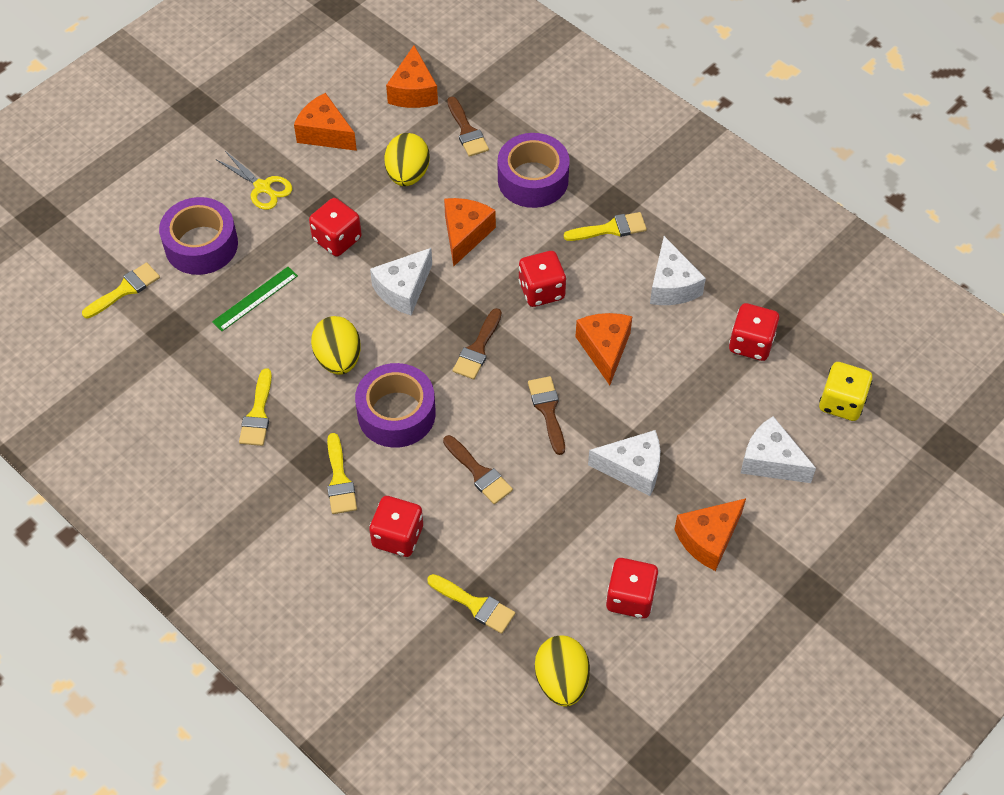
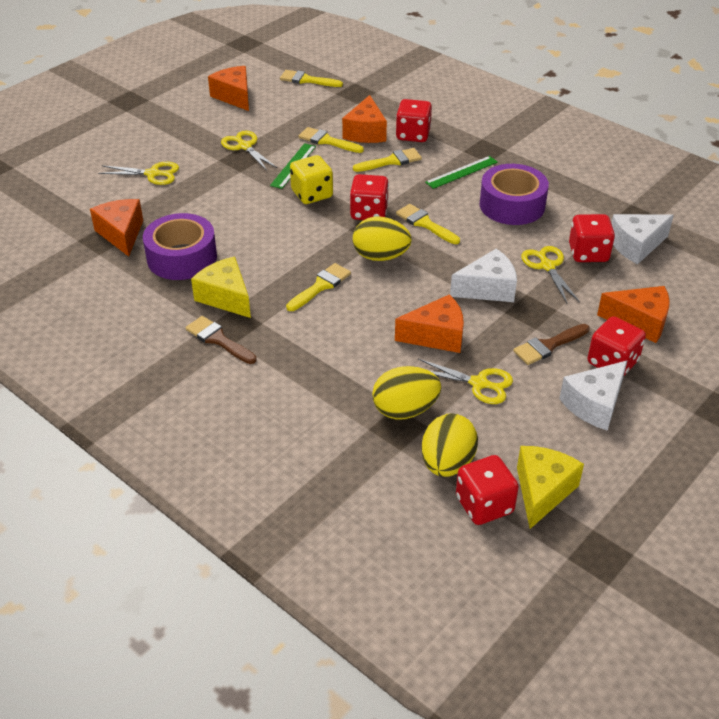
brown brush: 4 -> 2
green ruler: 1 -> 2
purple tape: 3 -> 2
white cheese: 4 -> 3
yellow cheese: 0 -> 2
yellow scissors: 1 -> 4

